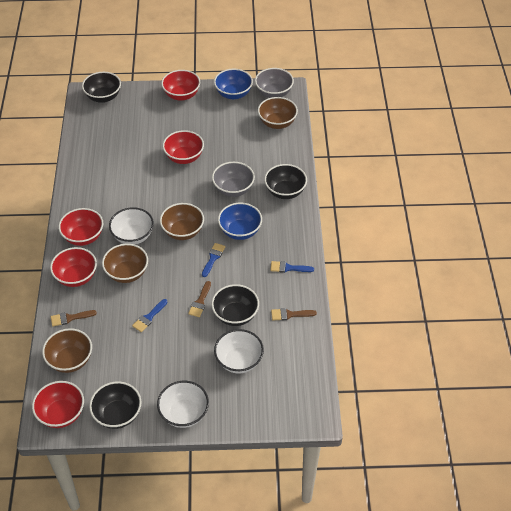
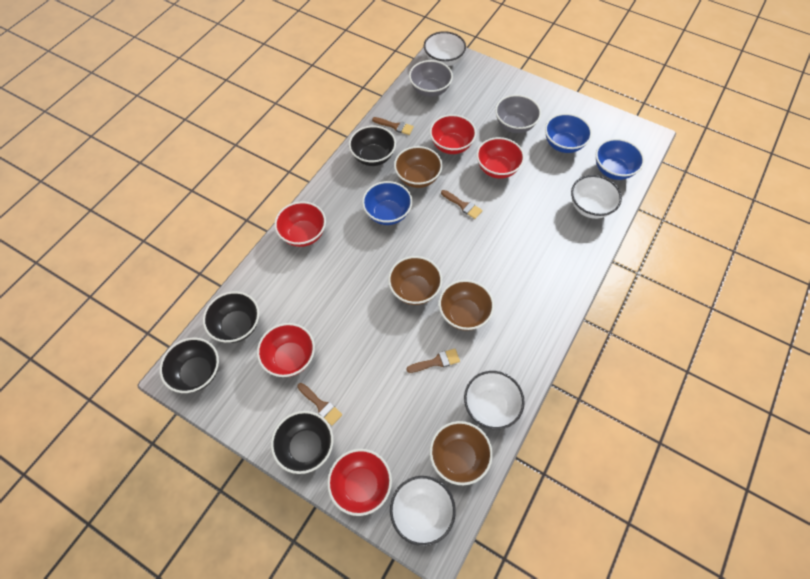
blue bowl: 2 -> 3
blue brush: 3 -> 0
brown brush: 3 -> 4
white bowl: 3 -> 4

